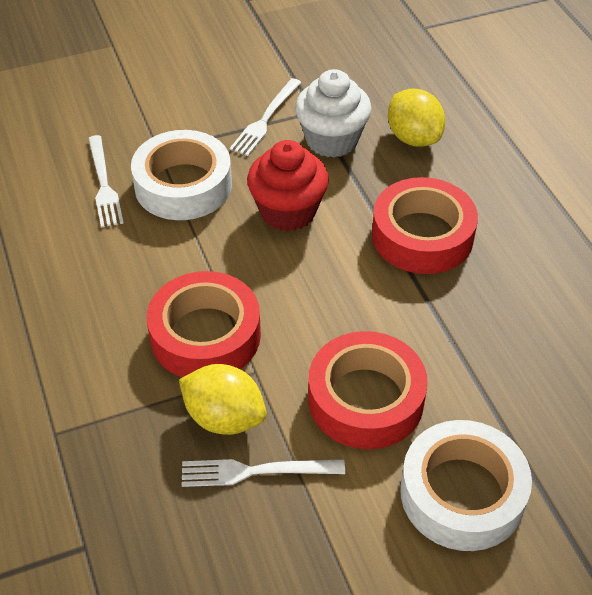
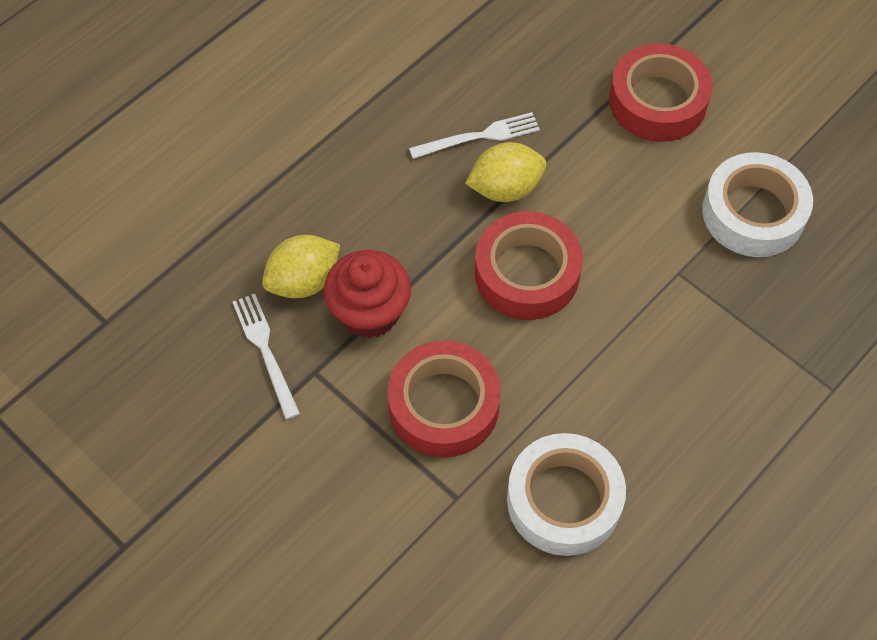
white cupcake: 1 -> 0
white fork: 3 -> 2

